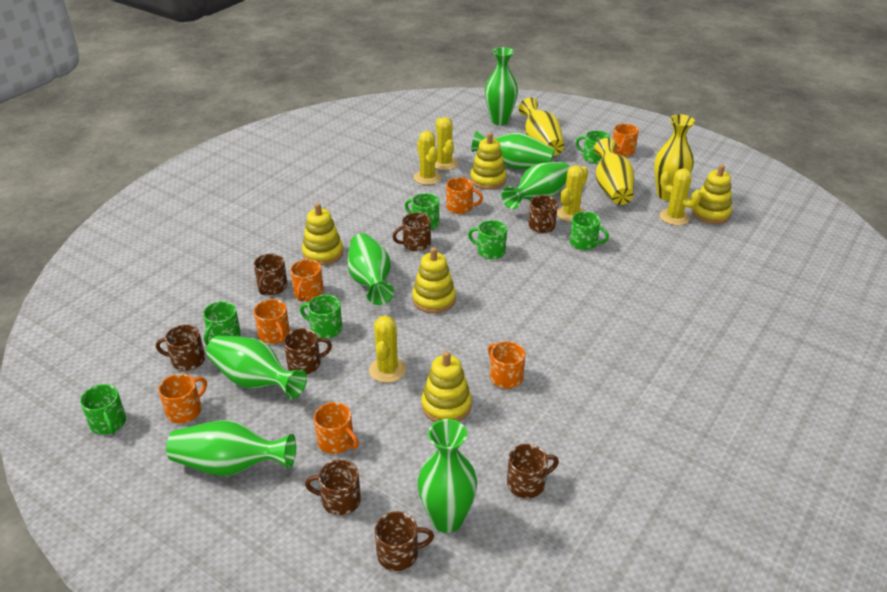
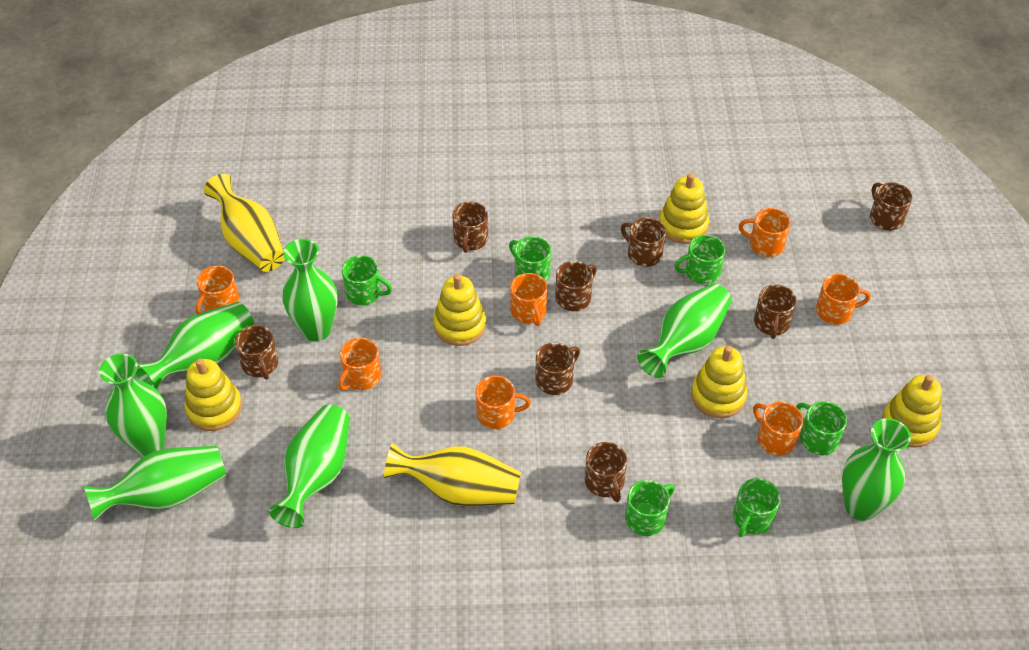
green mug: 7 -> 6
yellow cactus: 5 -> 0
yellow vase: 3 -> 2

